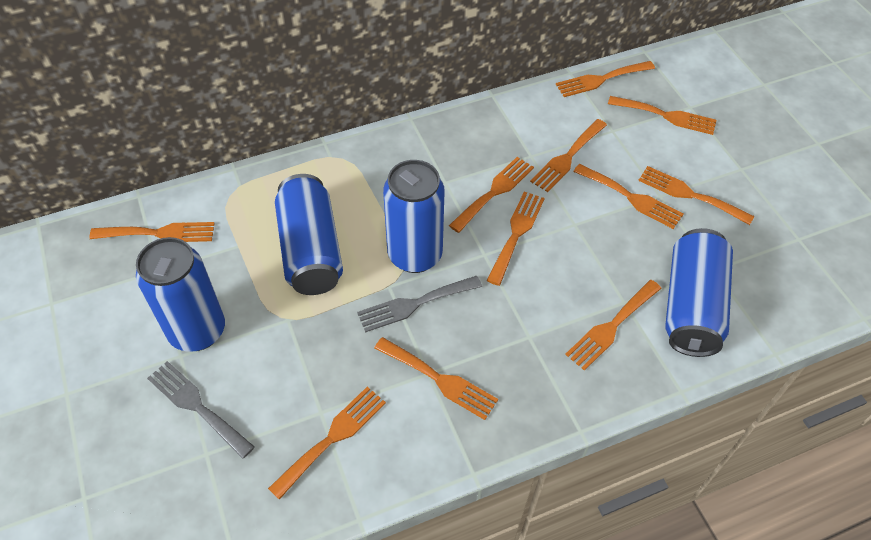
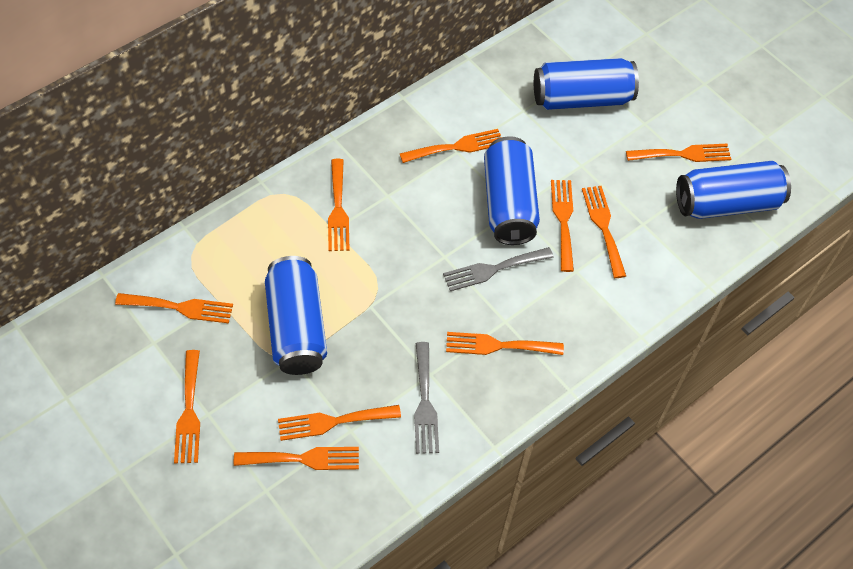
orange fork: 11 -> 10

